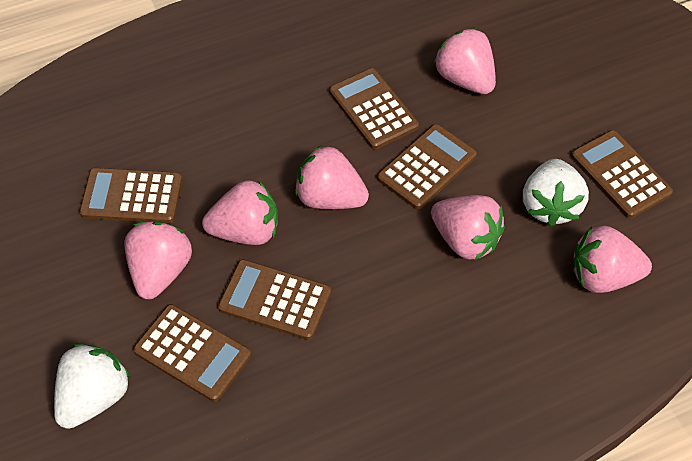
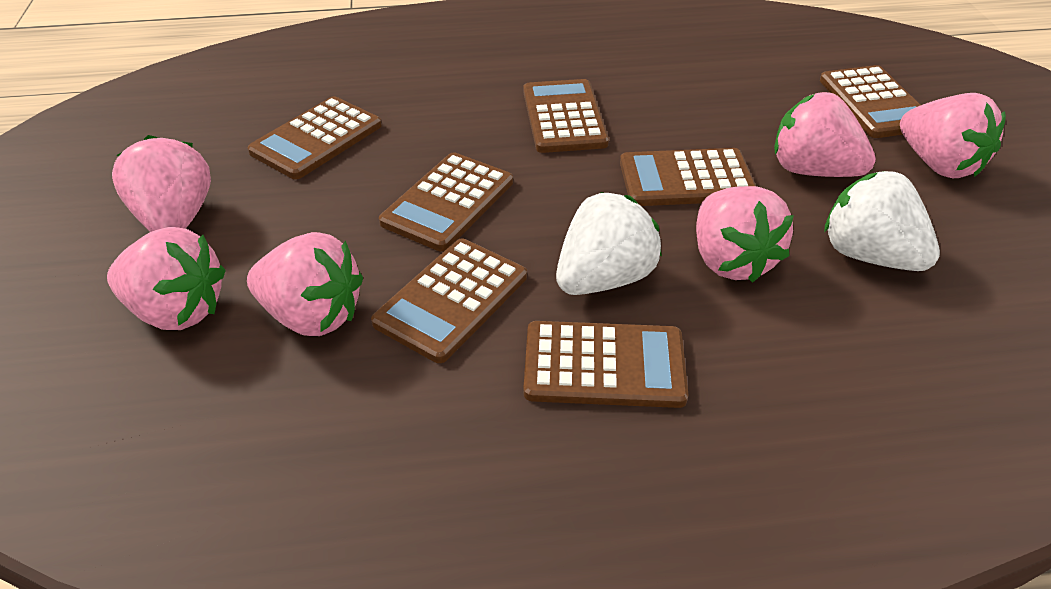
brown calculator: 6 -> 7

